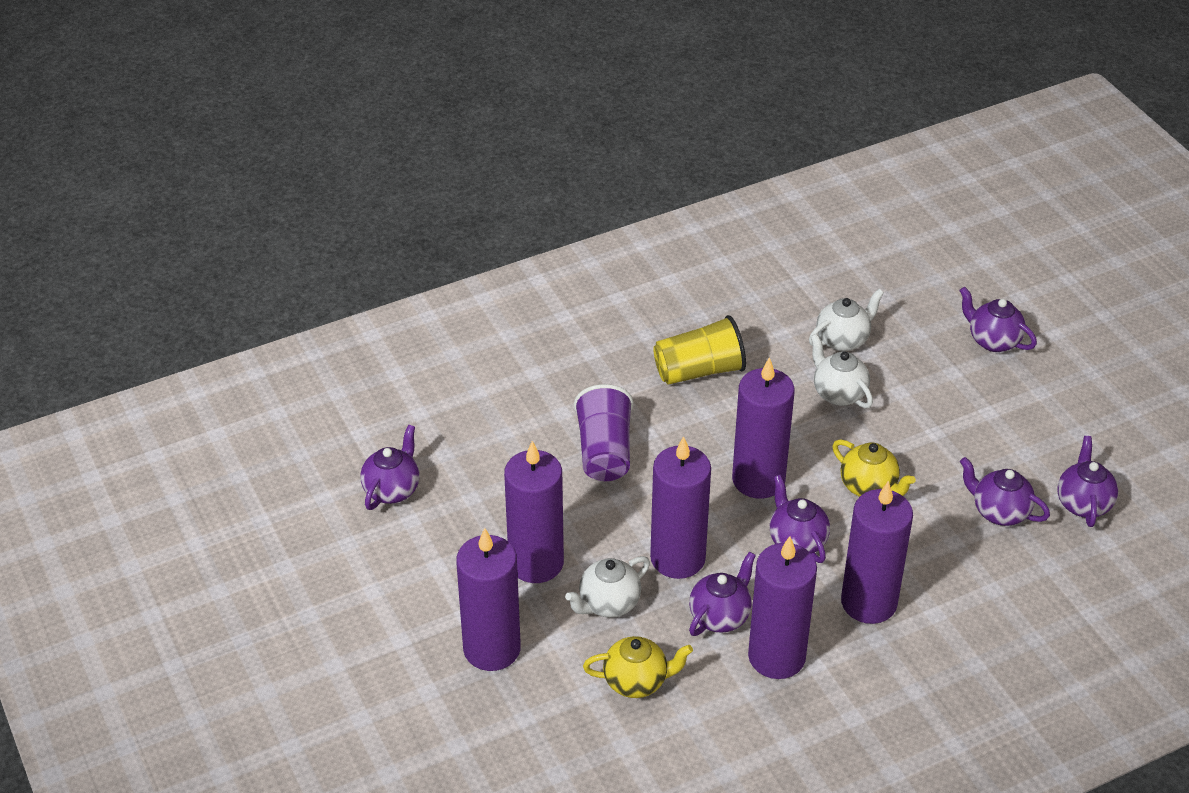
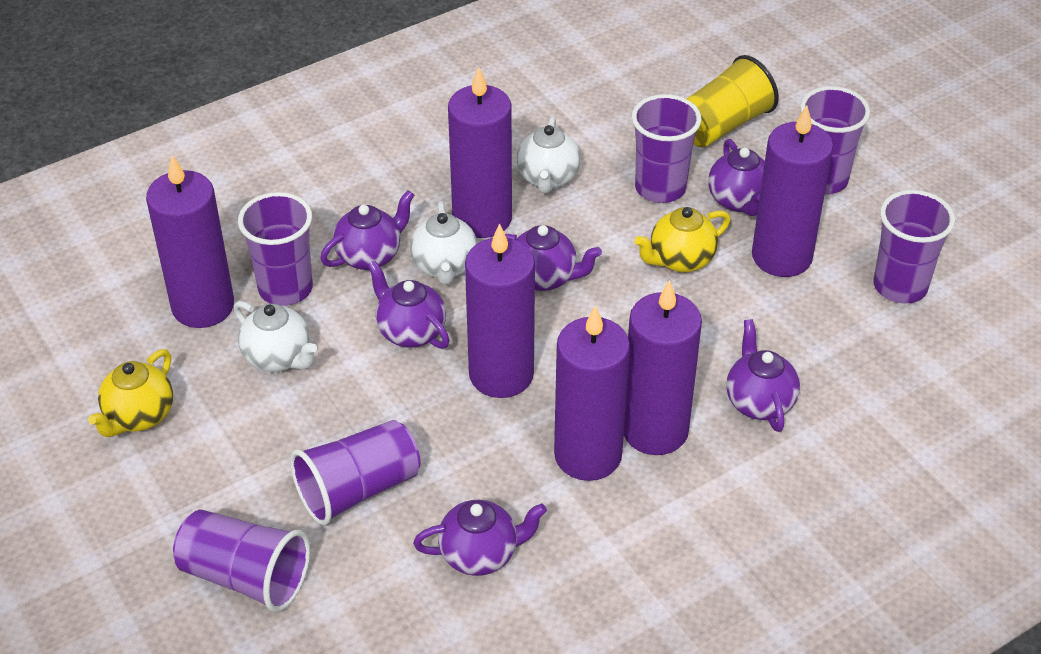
purple cup: 1 -> 6

